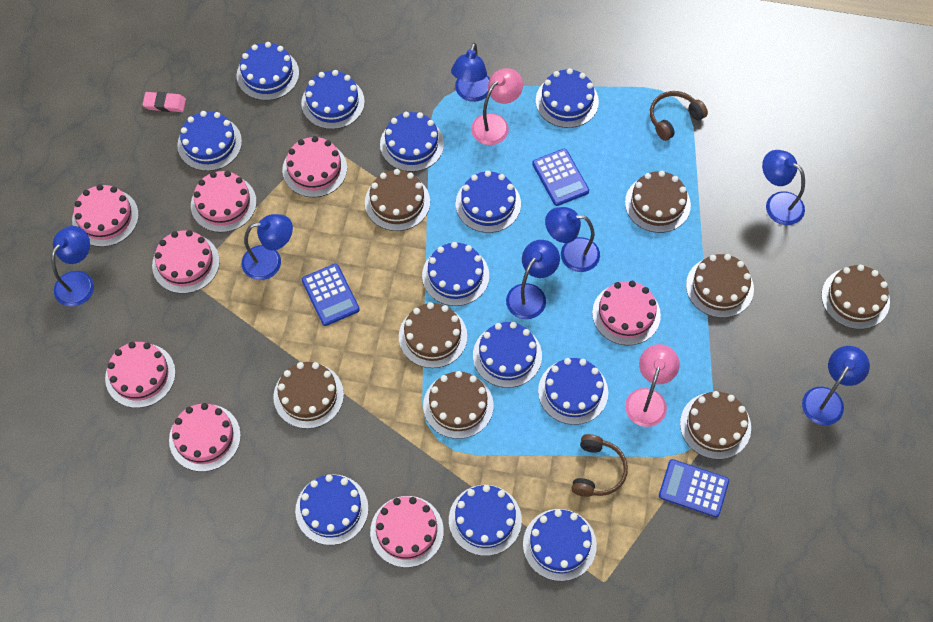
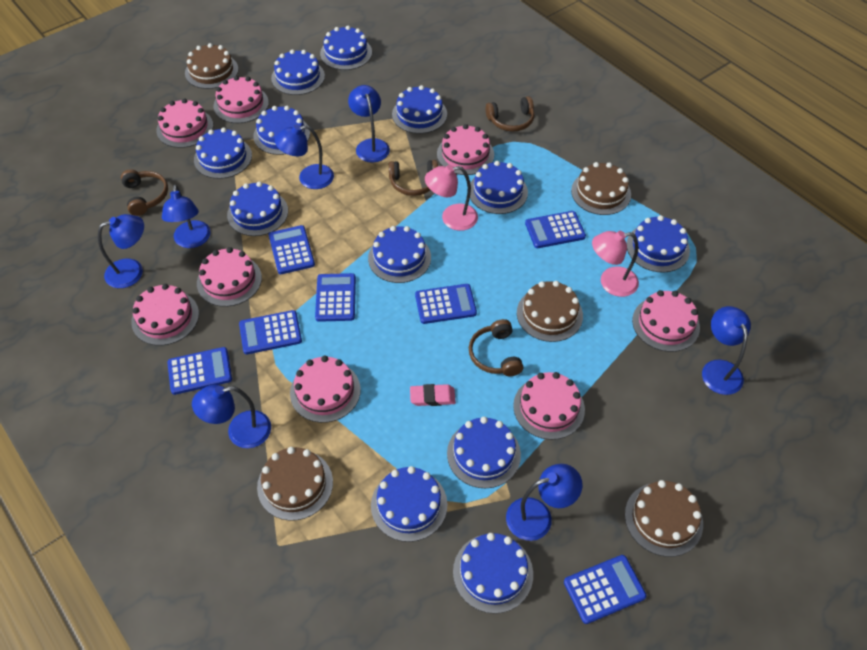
blue calculator: 3 -> 7
brown cake: 8 -> 5
brown headphones: 2 -> 4

